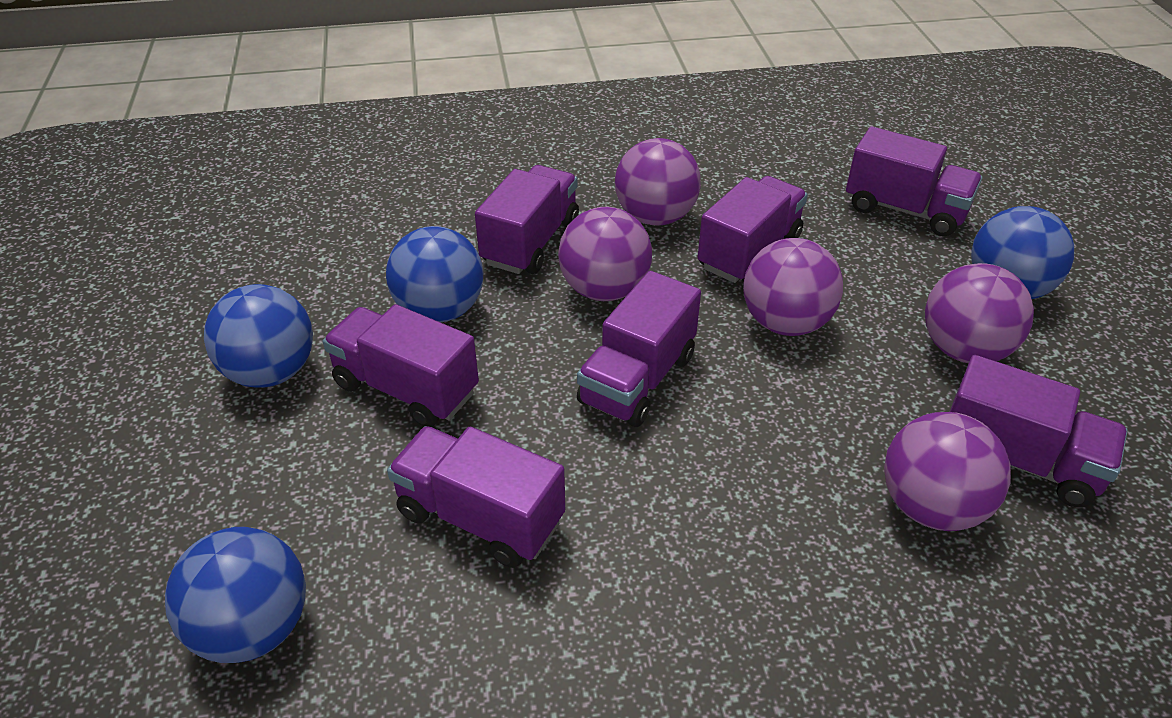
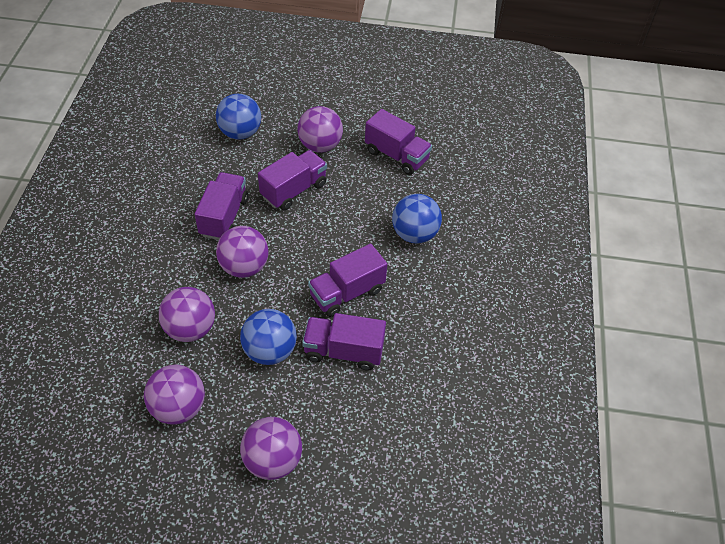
blue ball: 4 -> 3
purple truck: 7 -> 5

